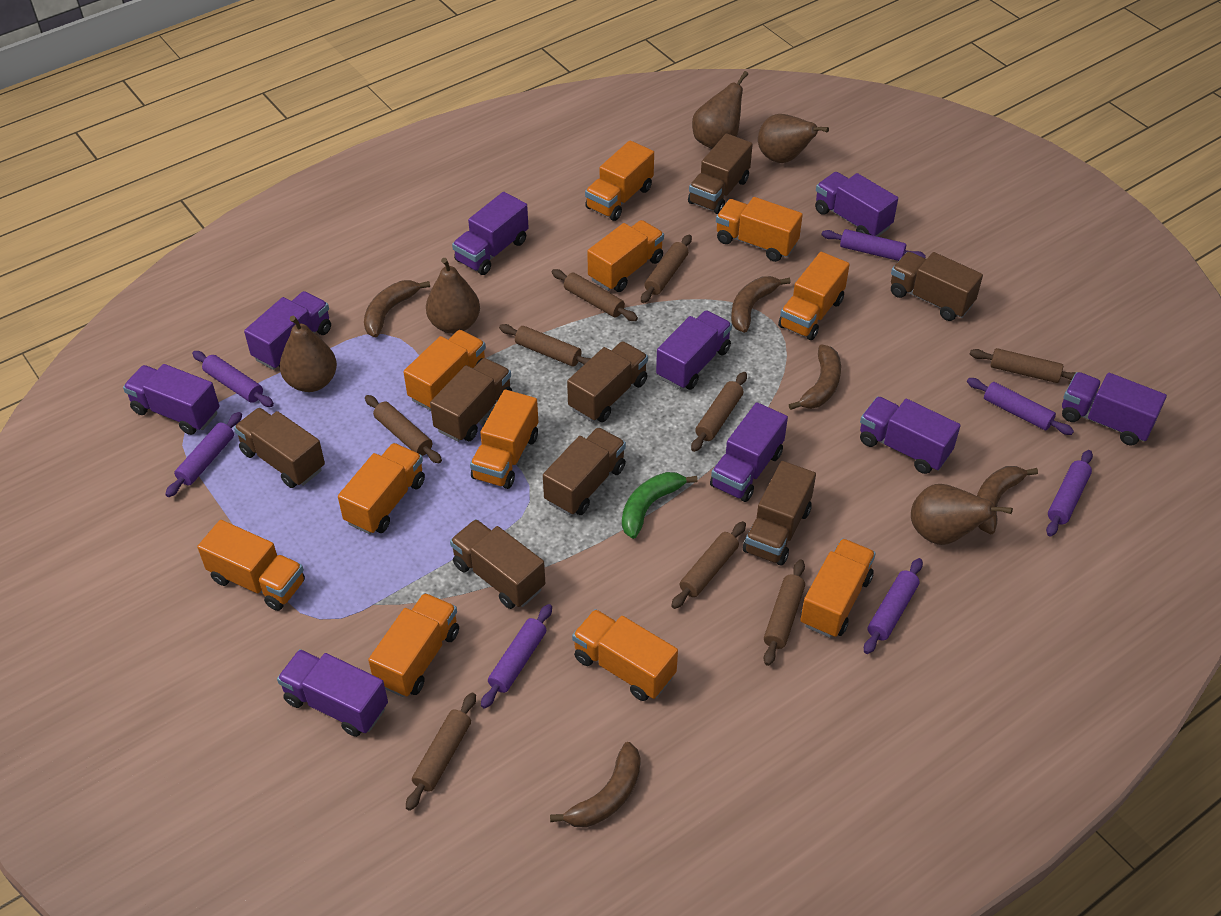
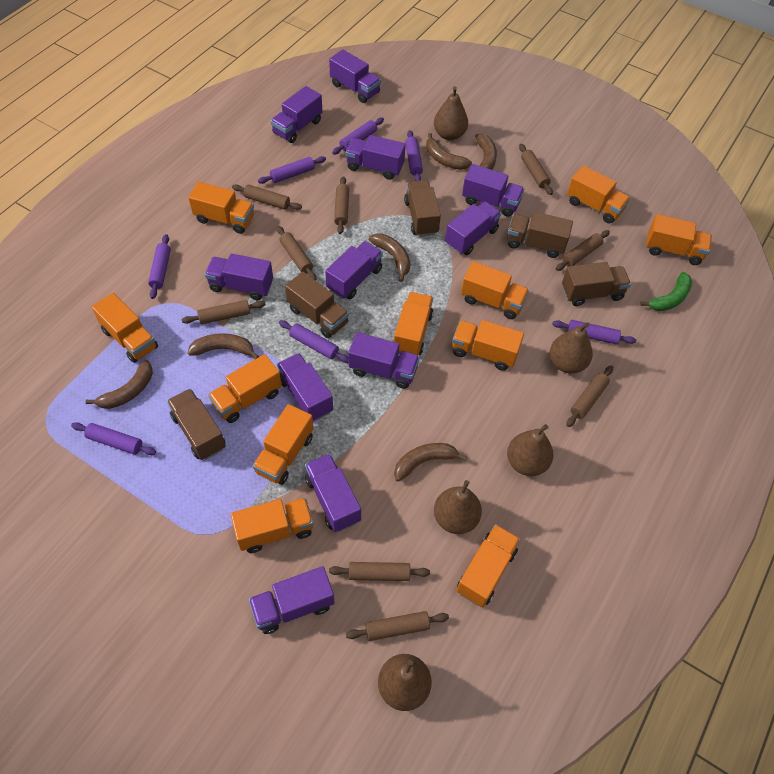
brown banana: 5 -> 6
brown truck: 8 -> 5
purple truck: 9 -> 11

